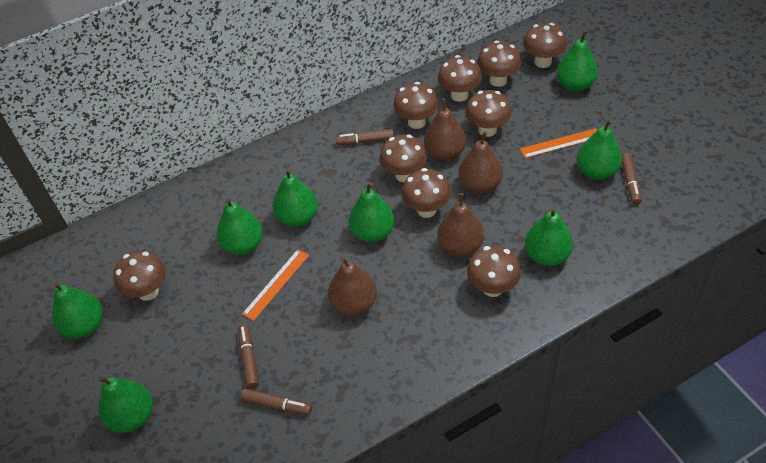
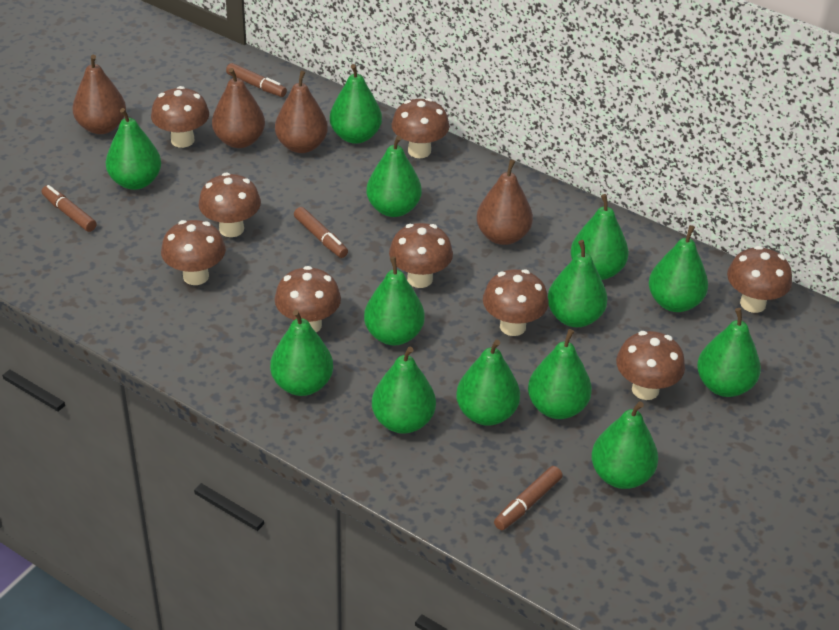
green pear: 8 -> 13
orange ruler: 2 -> 0

